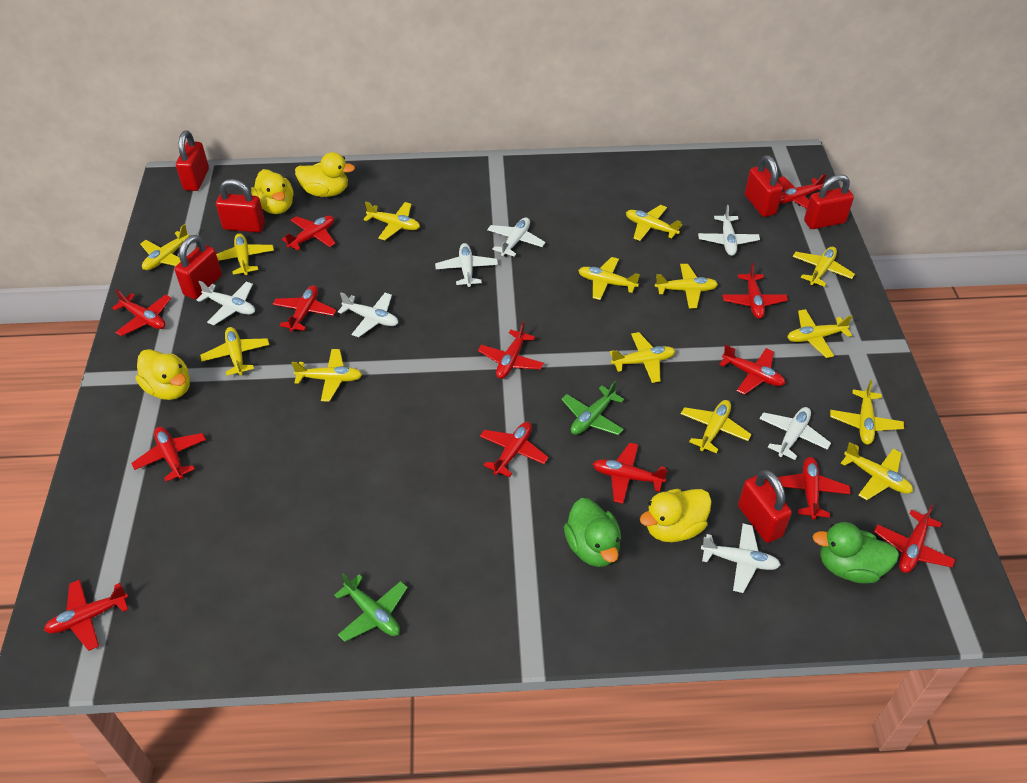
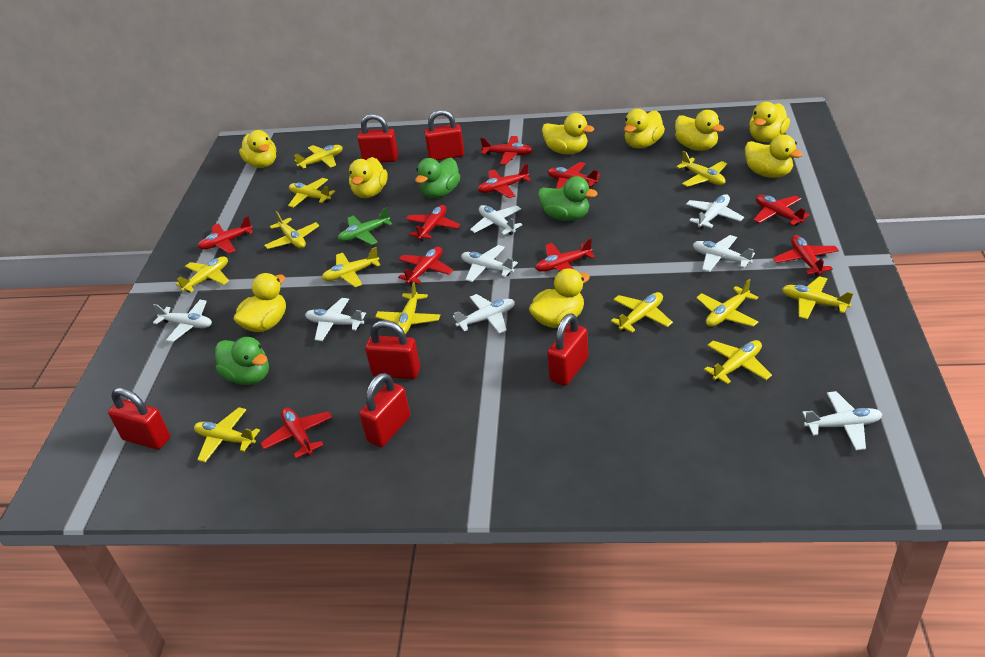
green duck: 2 -> 3
green plane: 2 -> 1
red plane: 13 -> 10
white plane: 7 -> 8
yellow duck: 4 -> 9
yellow plane: 14 -> 12

